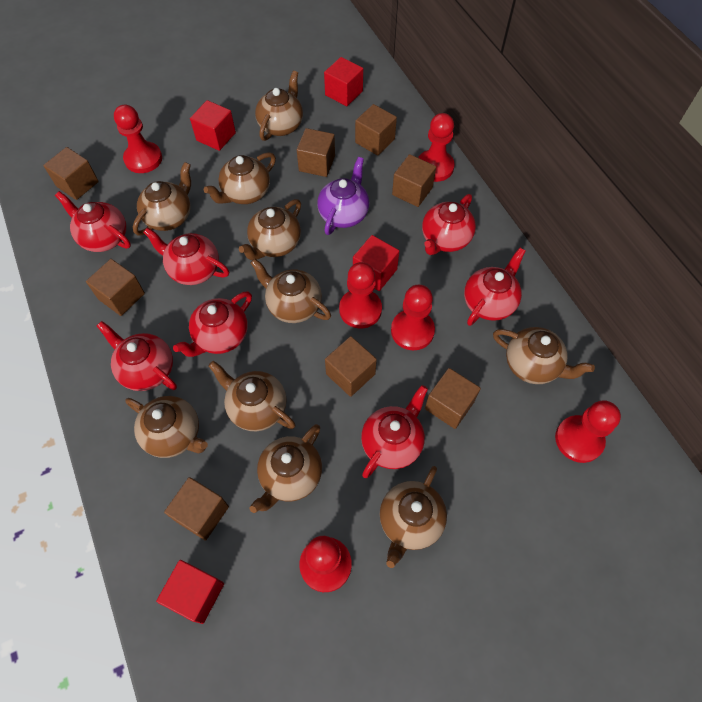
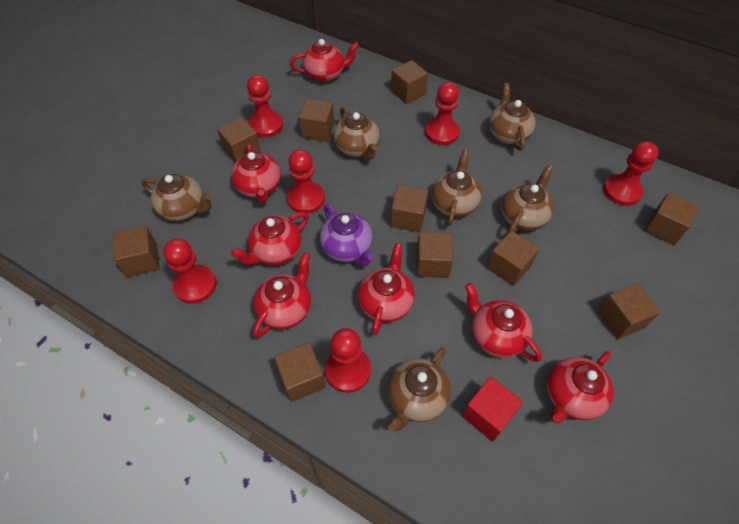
brown cube: 8 -> 10
brown teapot: 10 -> 6
red cube: 4 -> 1

